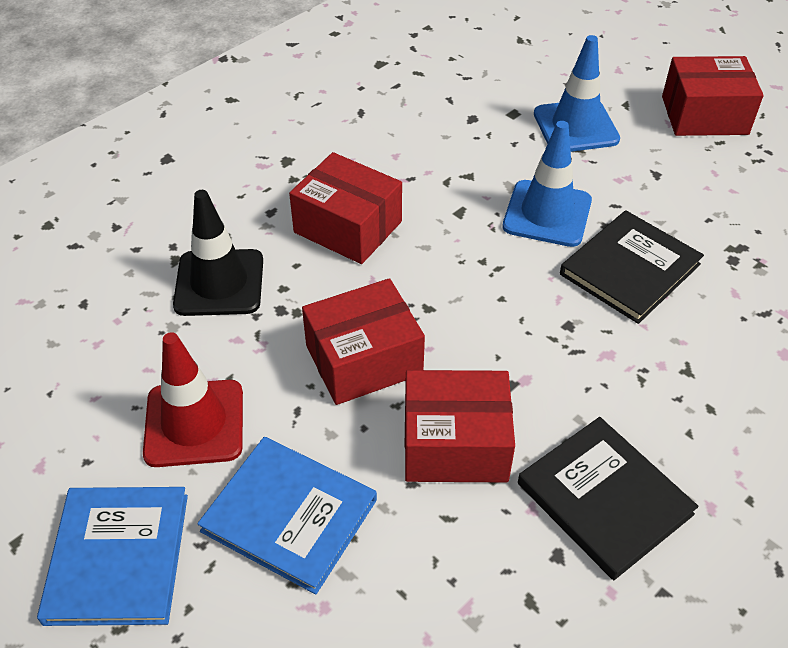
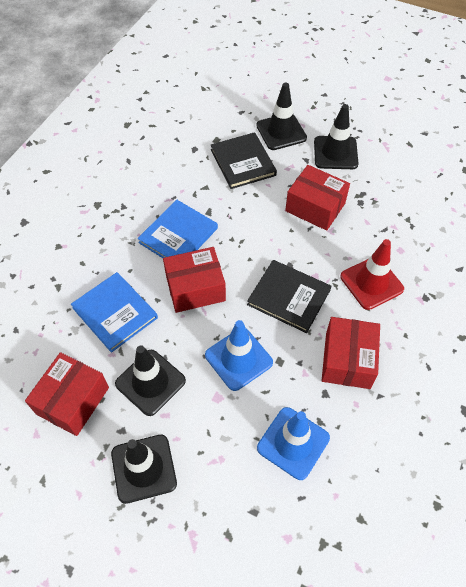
black traffic cone: 1 -> 4

